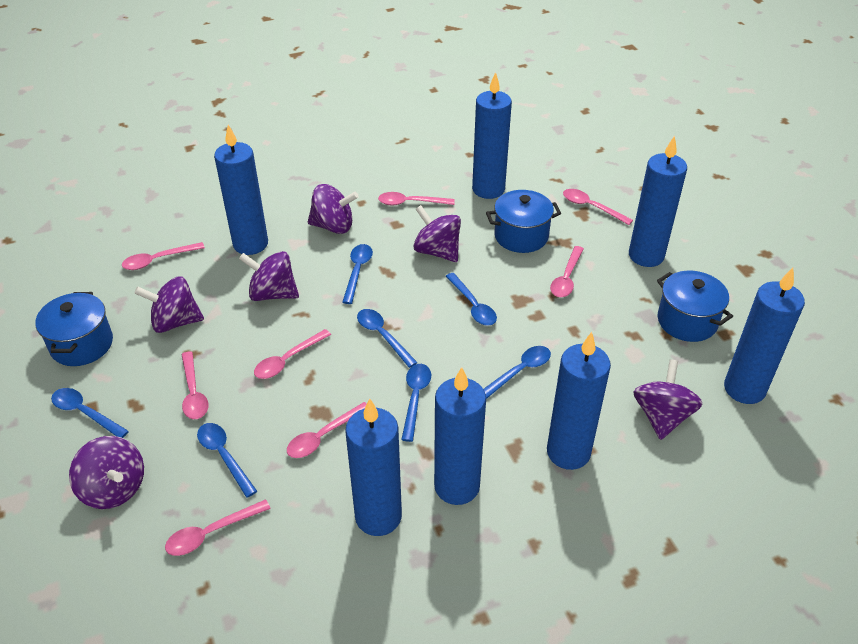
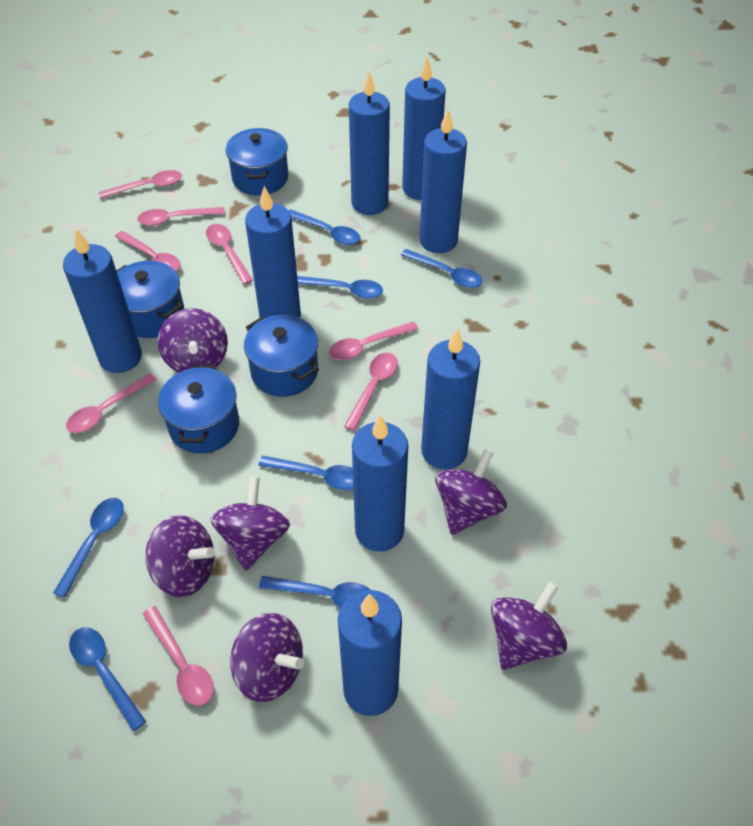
blue candle: 7 -> 8
blue pot: 3 -> 4

